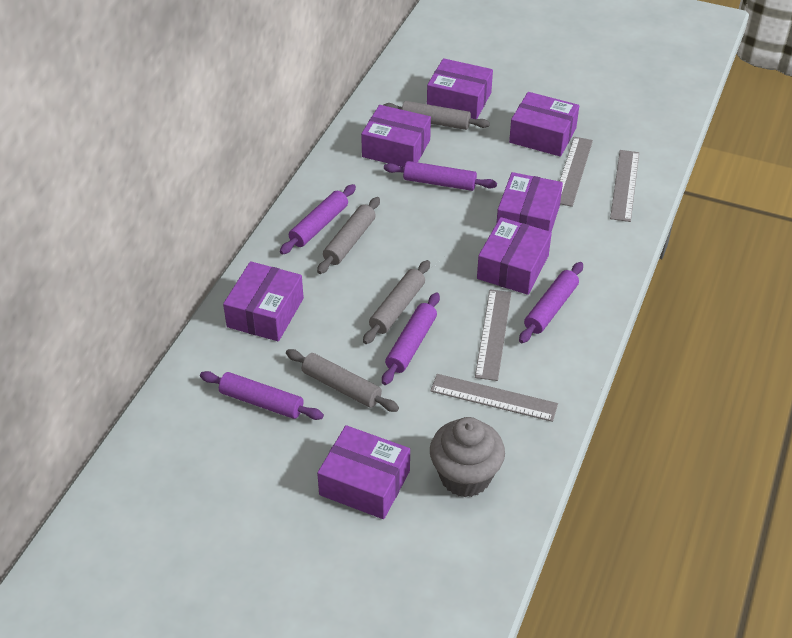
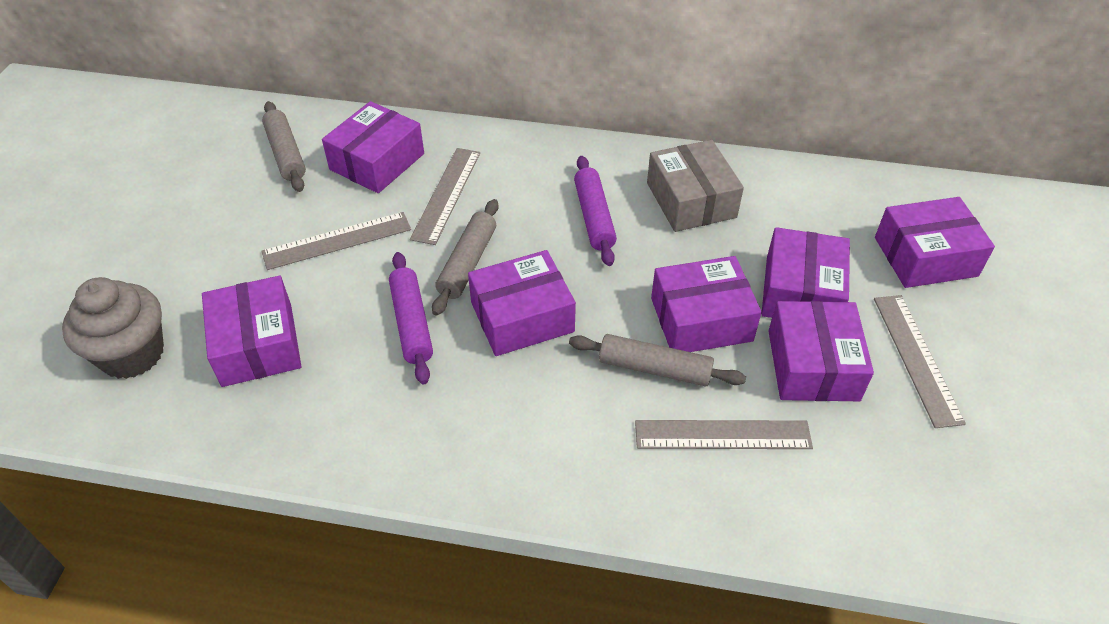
grey box: 0 -> 1
grey rolling pin: 4 -> 3
purple rolling pin: 5 -> 2

